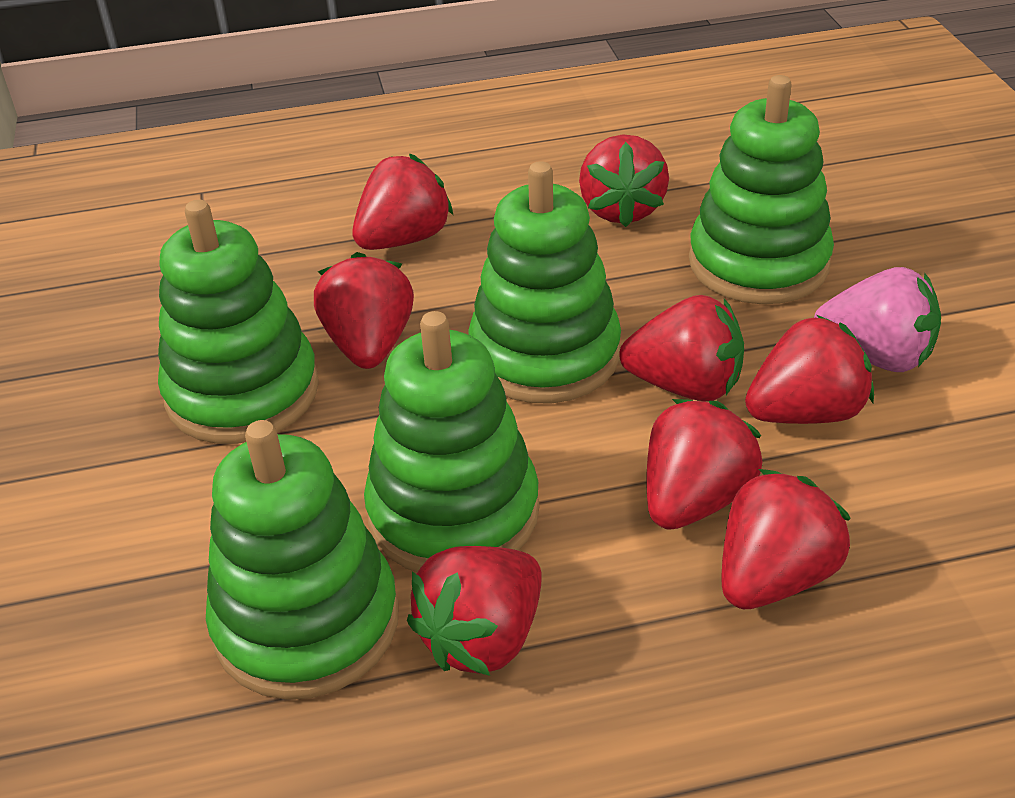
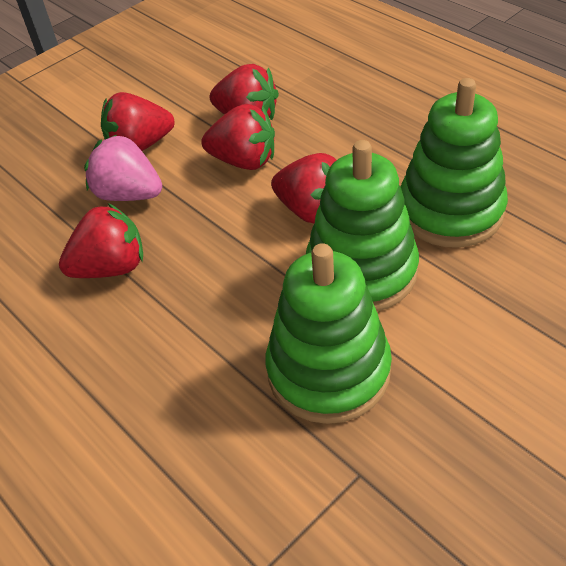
green stacking toy: 5 -> 3
red strawberry: 8 -> 5

